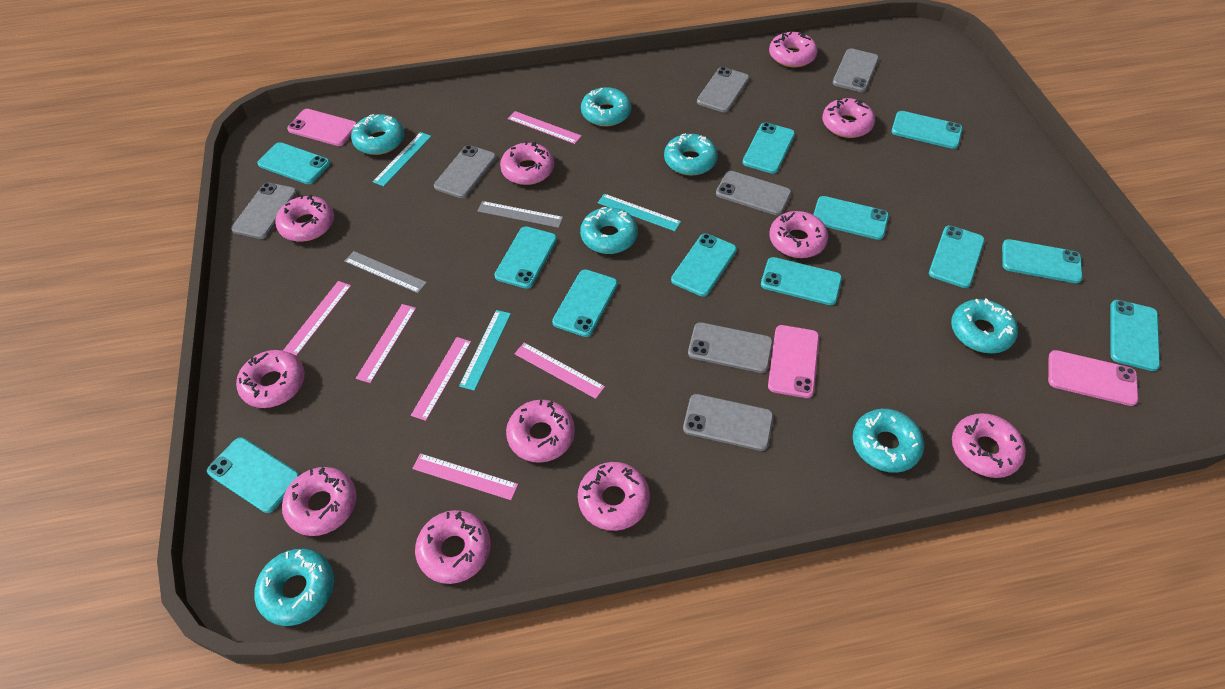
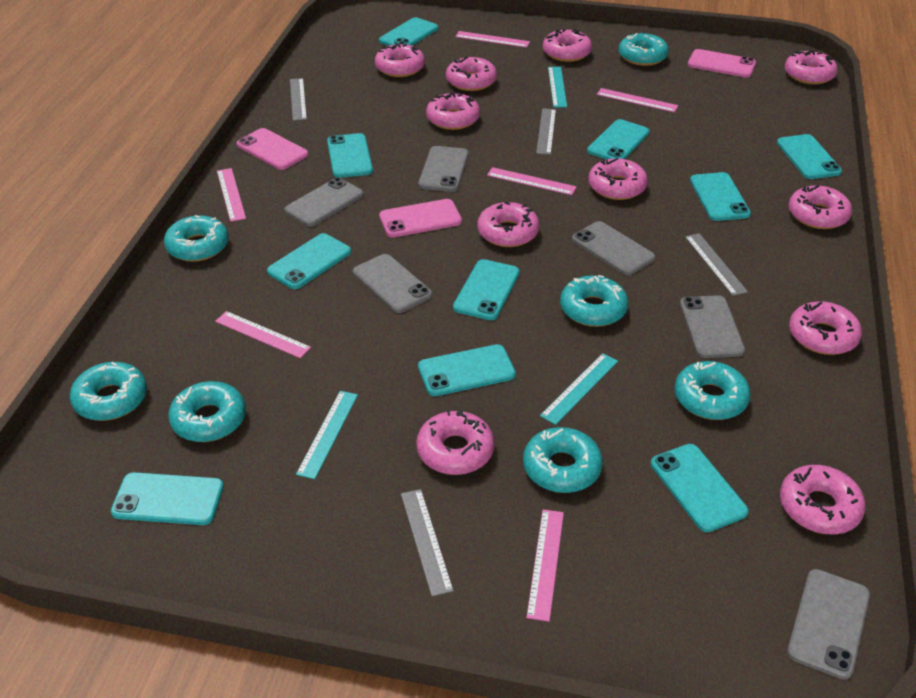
grey phone: 7 -> 6
grey ruler: 2 -> 4
turquoise phone: 12 -> 10

